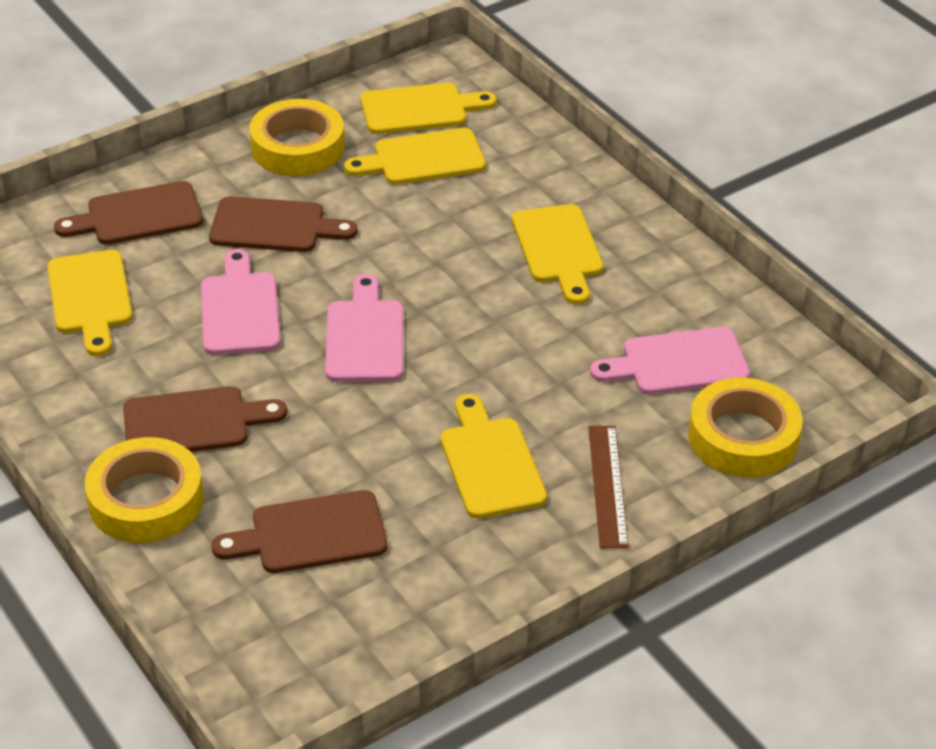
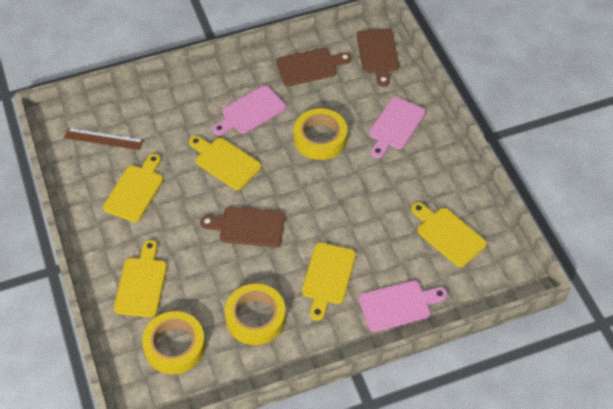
brown cutting board: 4 -> 3

